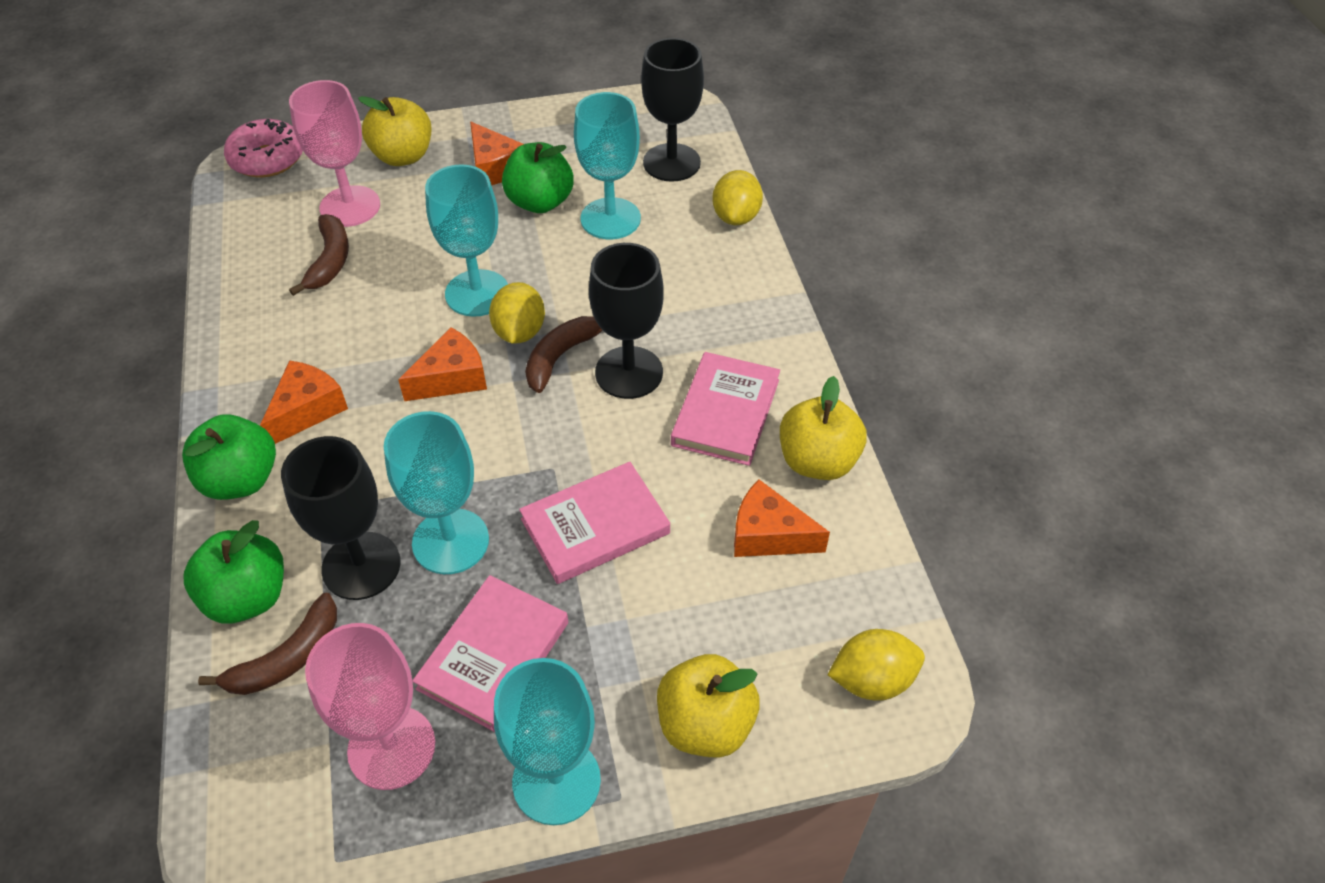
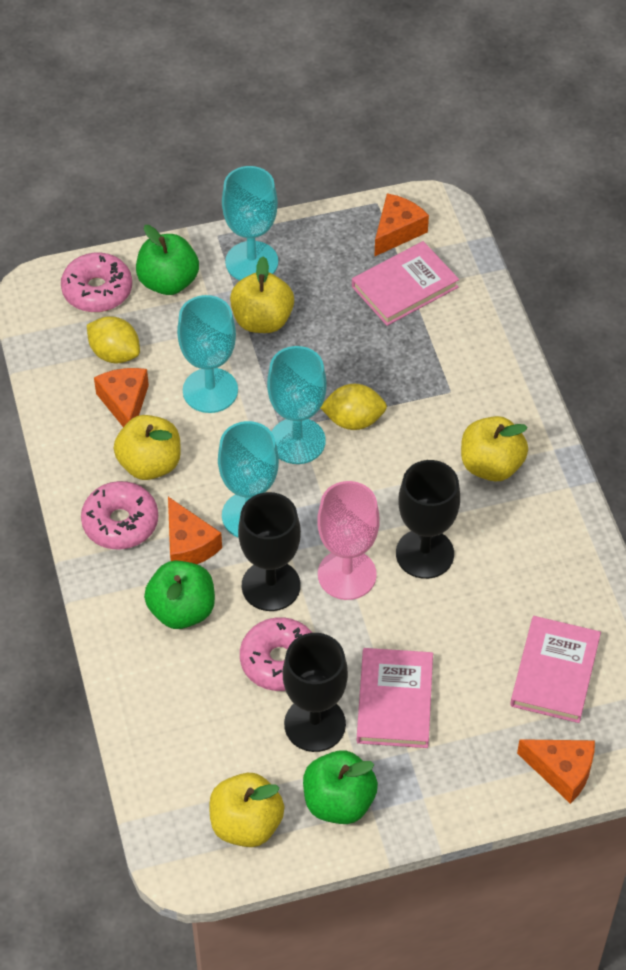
brown banana: 3 -> 0
pink donut: 1 -> 3
pink goblet: 2 -> 1
yellow apple: 3 -> 4
yellow lemon: 3 -> 2

